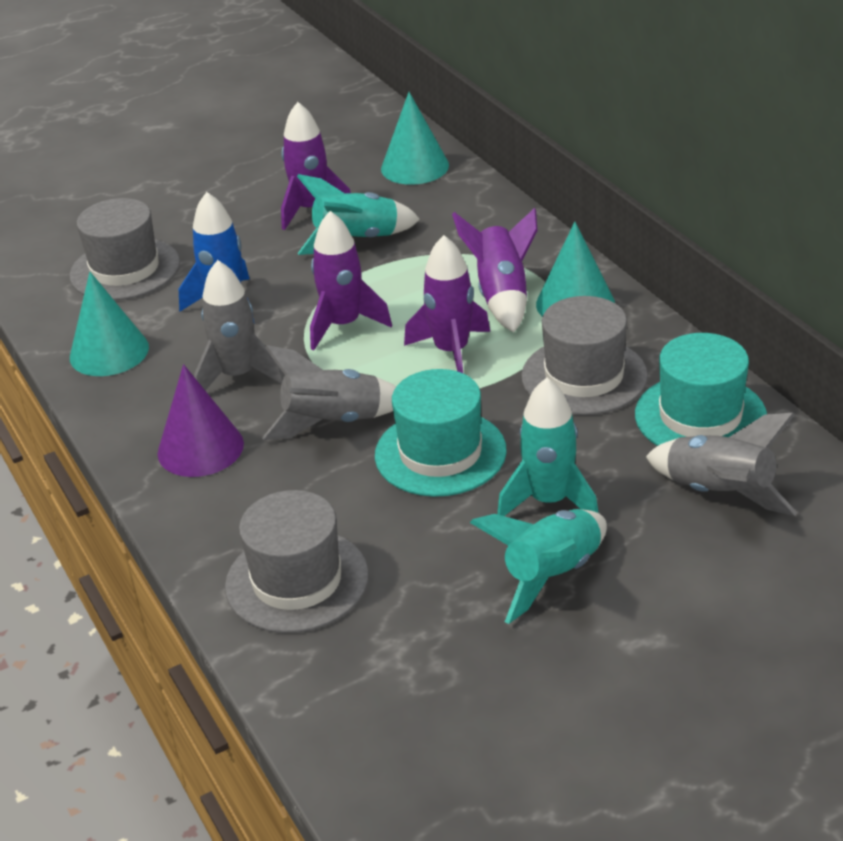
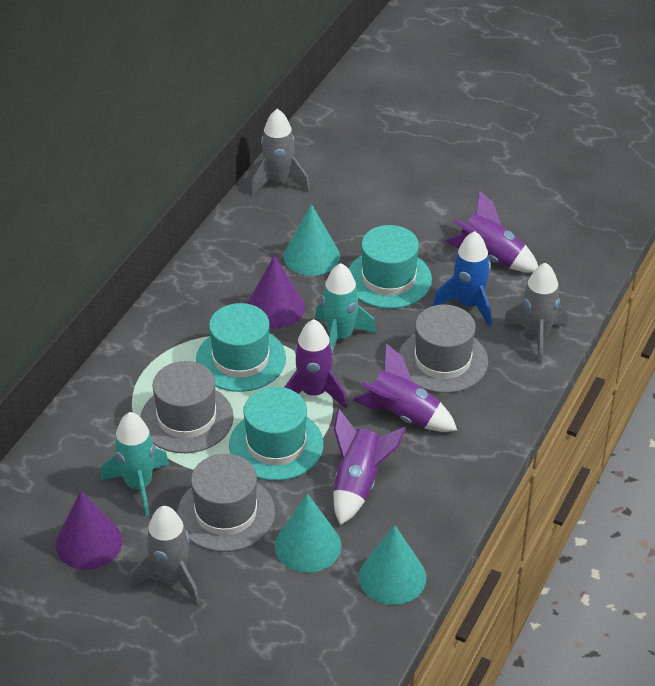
purple cone: 1 -> 2
turquoise hat: 2 -> 3
turquoise rocket: 3 -> 2

